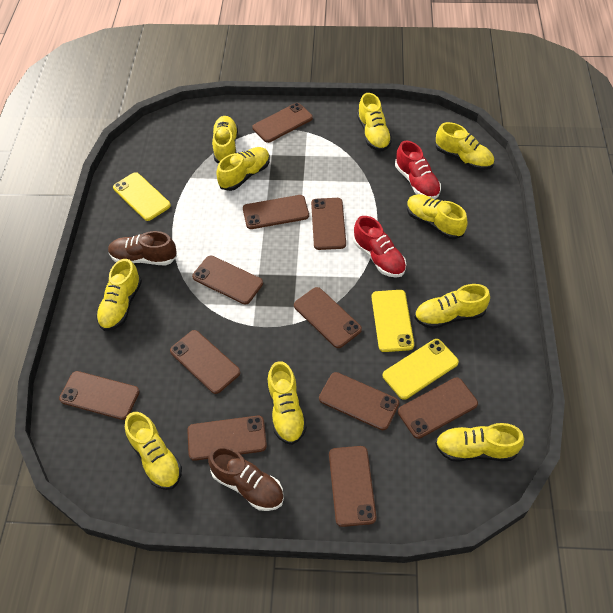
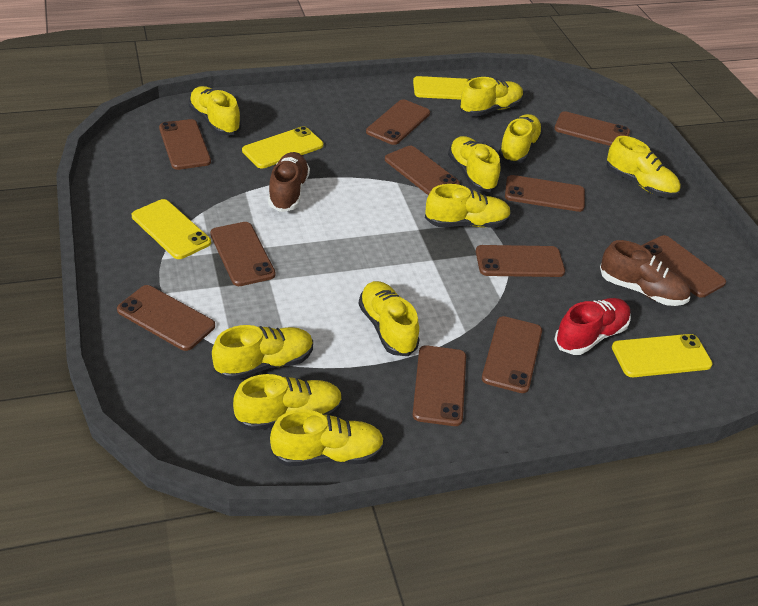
red shoe: 2 -> 1
yellow phone: 3 -> 4

